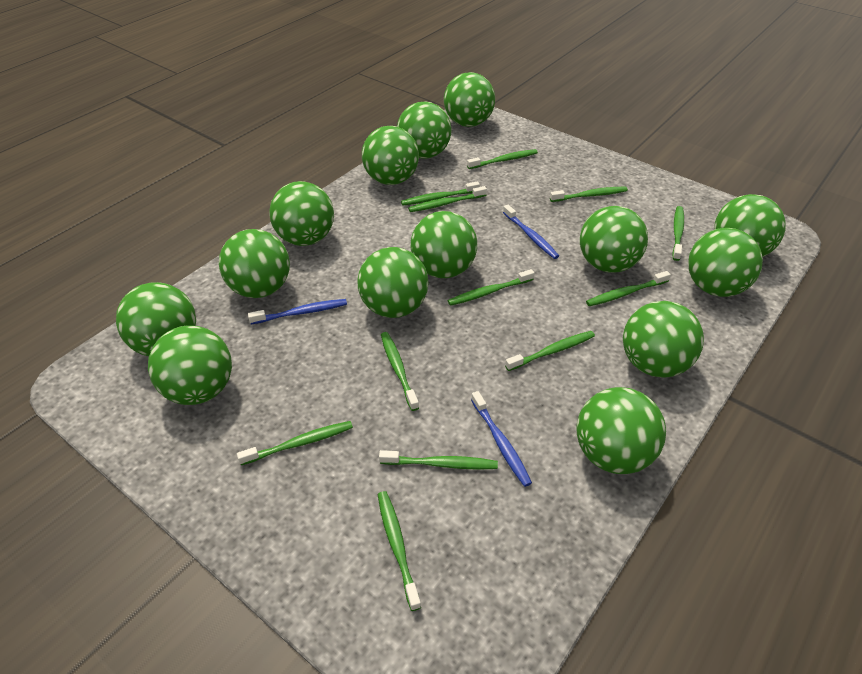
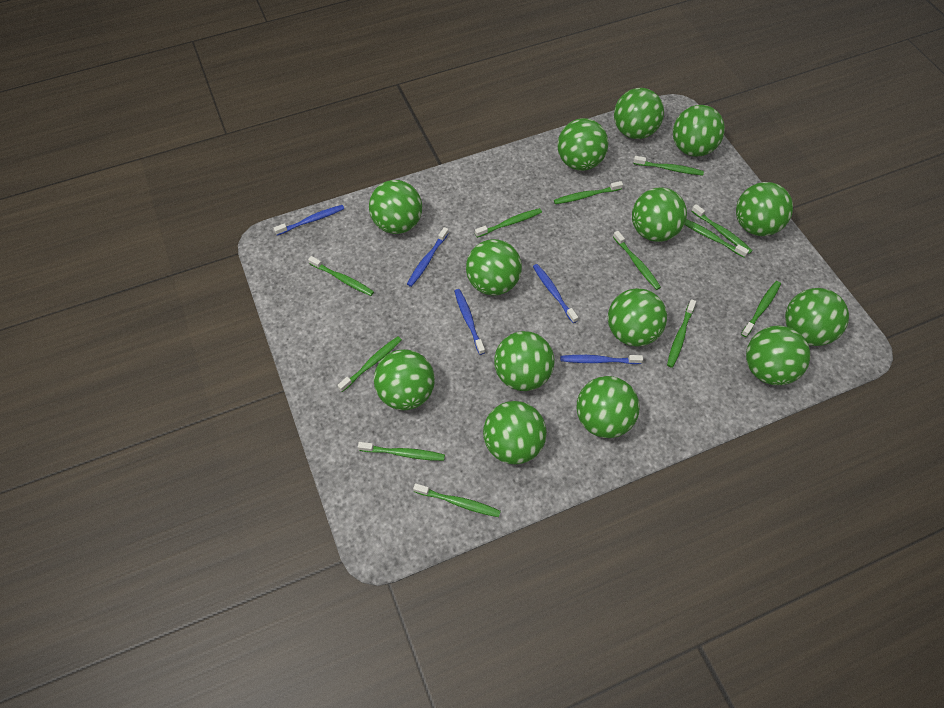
blue toothbrush: 3 -> 5

